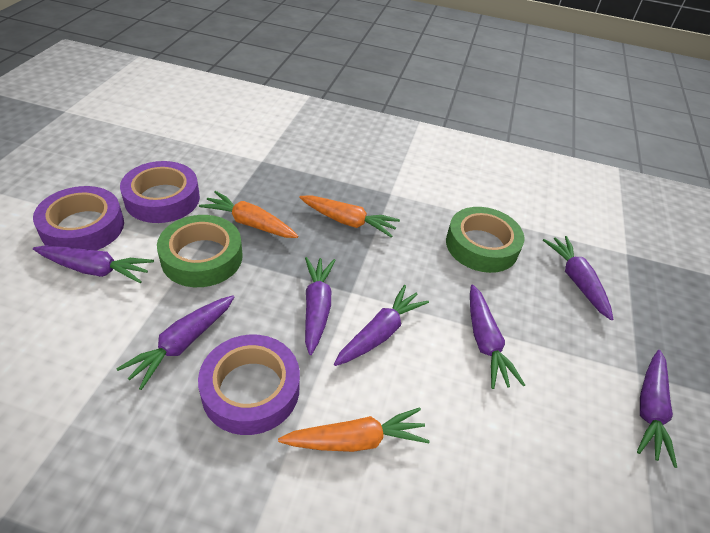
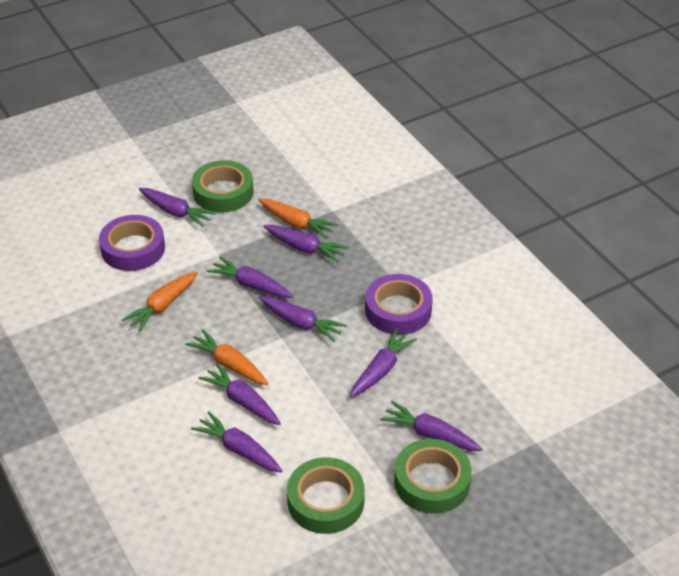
green tape: 2 -> 3
purple carrot: 7 -> 8
purple tape: 3 -> 2

